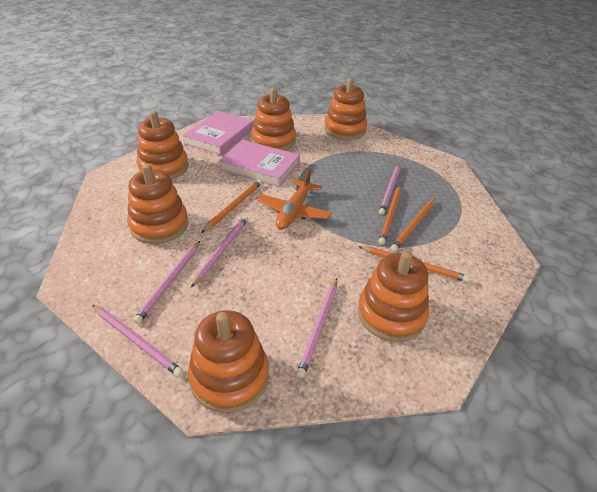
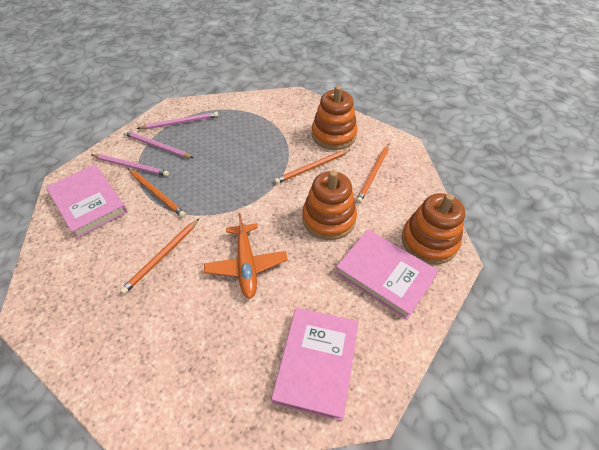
orange stacking toy: 6 -> 3
pink book: 2 -> 3
pink pencil: 5 -> 3

